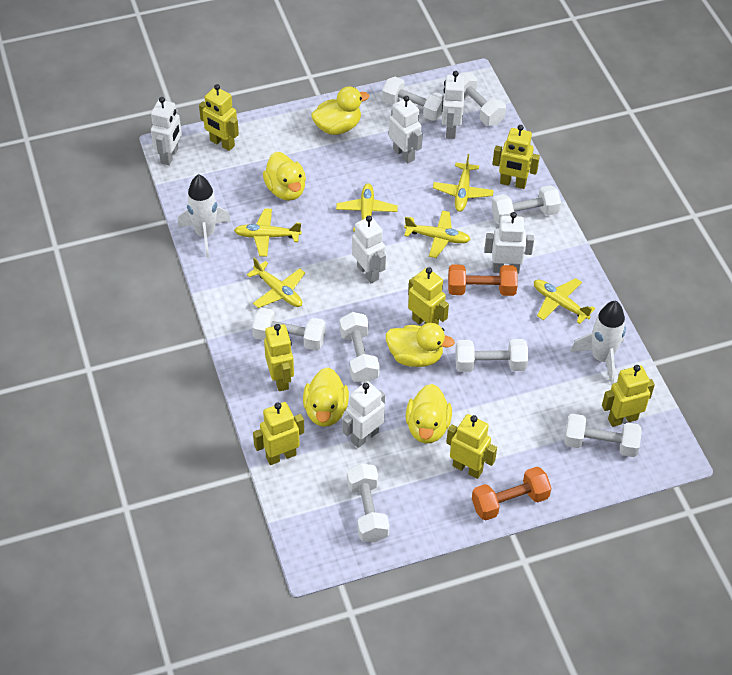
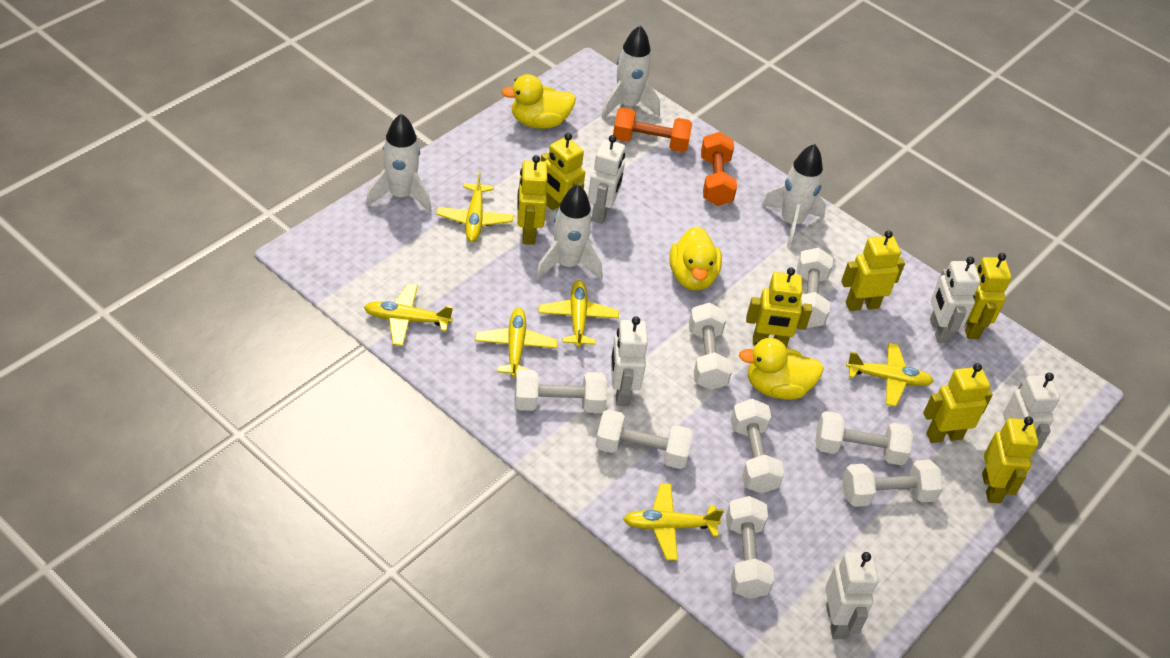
white robot: 6 -> 5
white rocket: 2 -> 4
yellow duck: 5 -> 3

